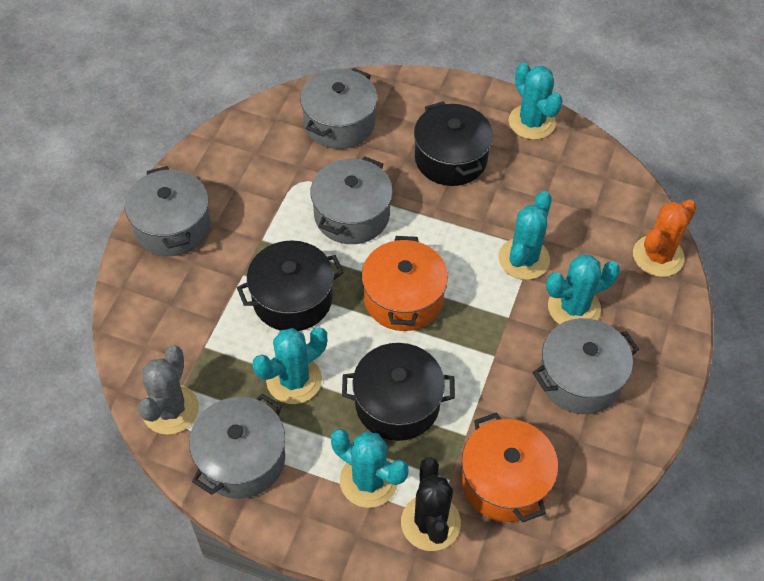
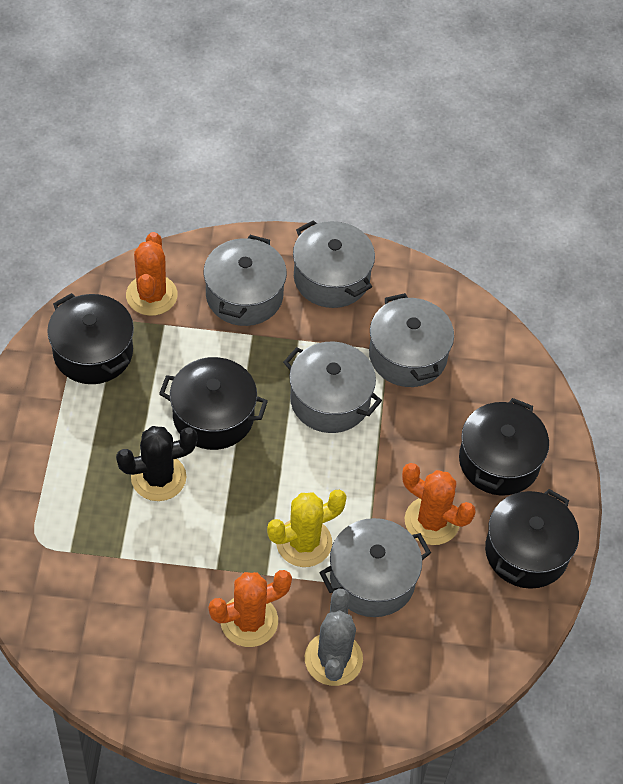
black pot: 3 -> 4
orange cactus: 1 -> 3
orange pot: 2 -> 0
turquoise cactus: 5 -> 0
yellow cactus: 0 -> 1

